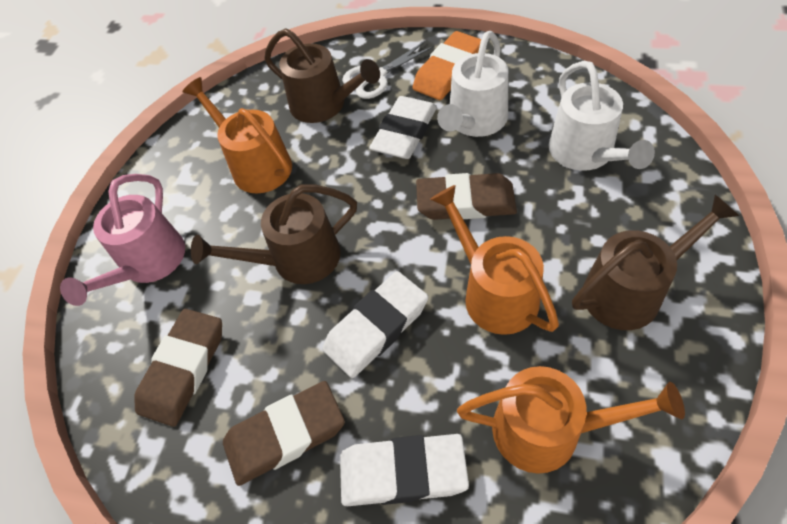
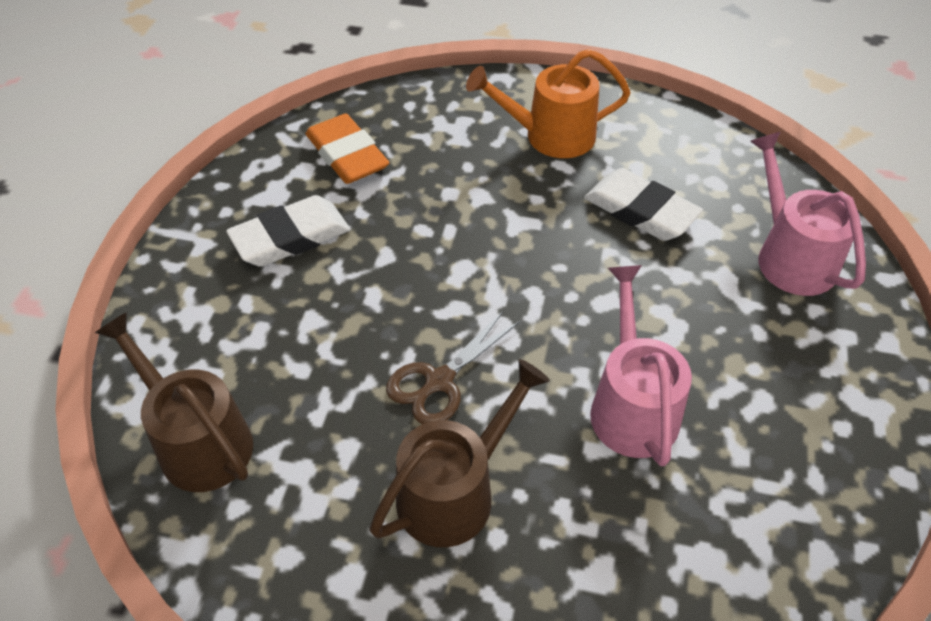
brown eraser: 3 -> 0
brown scissors: 0 -> 1
brown watering can: 3 -> 2
orange watering can: 3 -> 1
pink watering can: 1 -> 2
white eraser: 3 -> 2
white scissors: 1 -> 0
white watering can: 2 -> 0

